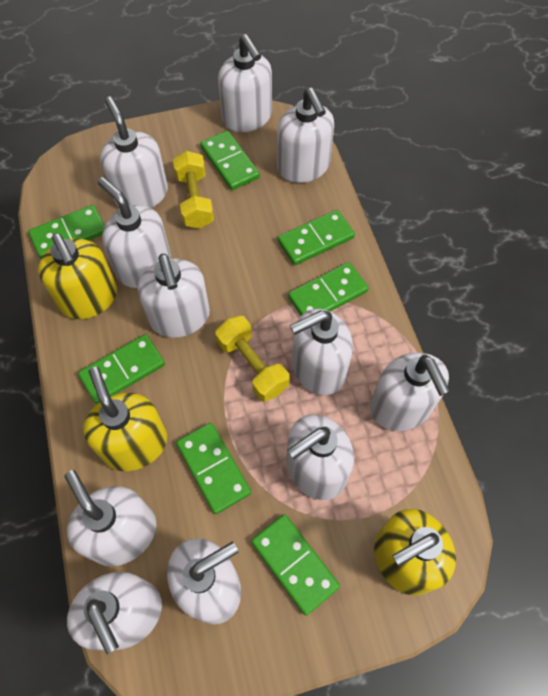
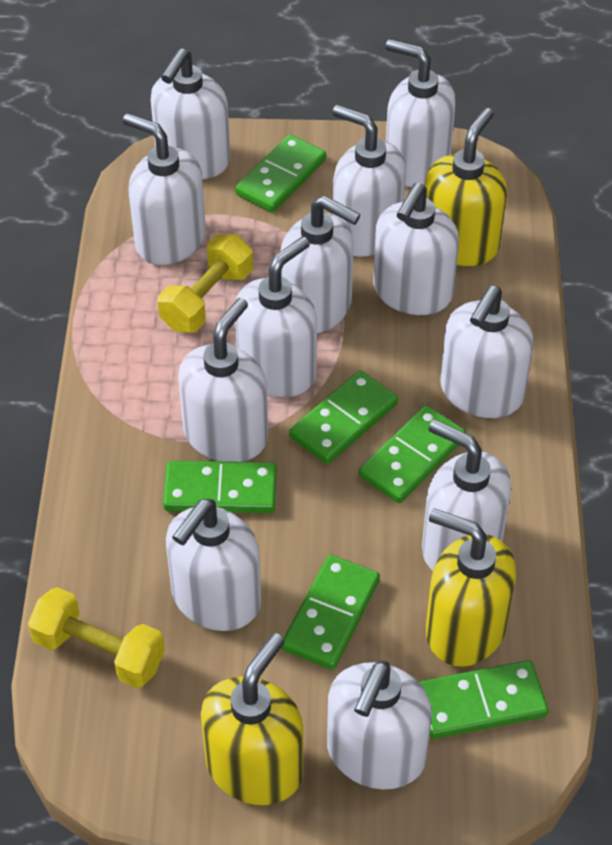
green domino: 7 -> 6
white soap dispenser: 11 -> 12

